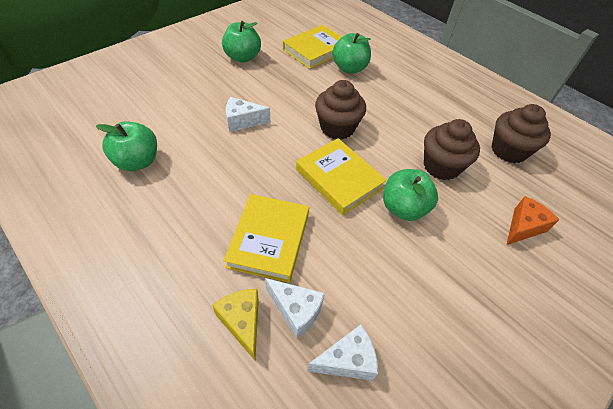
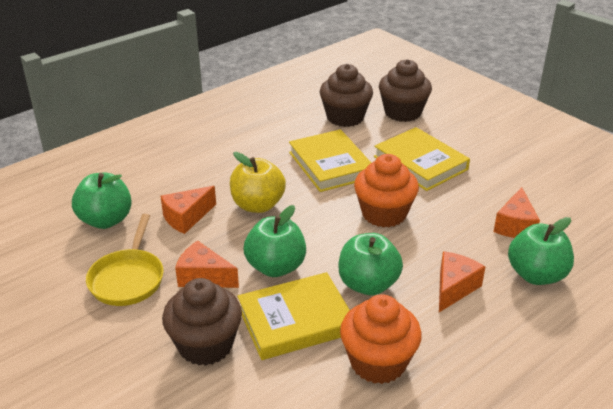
orange cheese: 1 -> 4
orange cupcake: 0 -> 2
white cheese: 3 -> 0
yellow apple: 0 -> 1
yellow cheese: 1 -> 0
yellow pan: 0 -> 1

